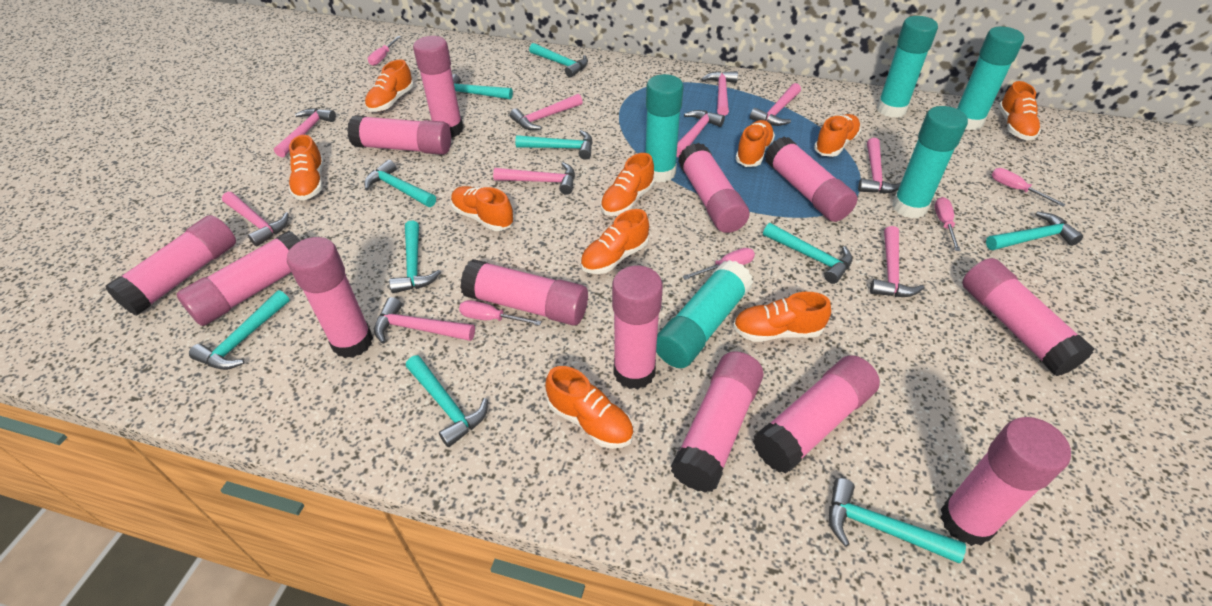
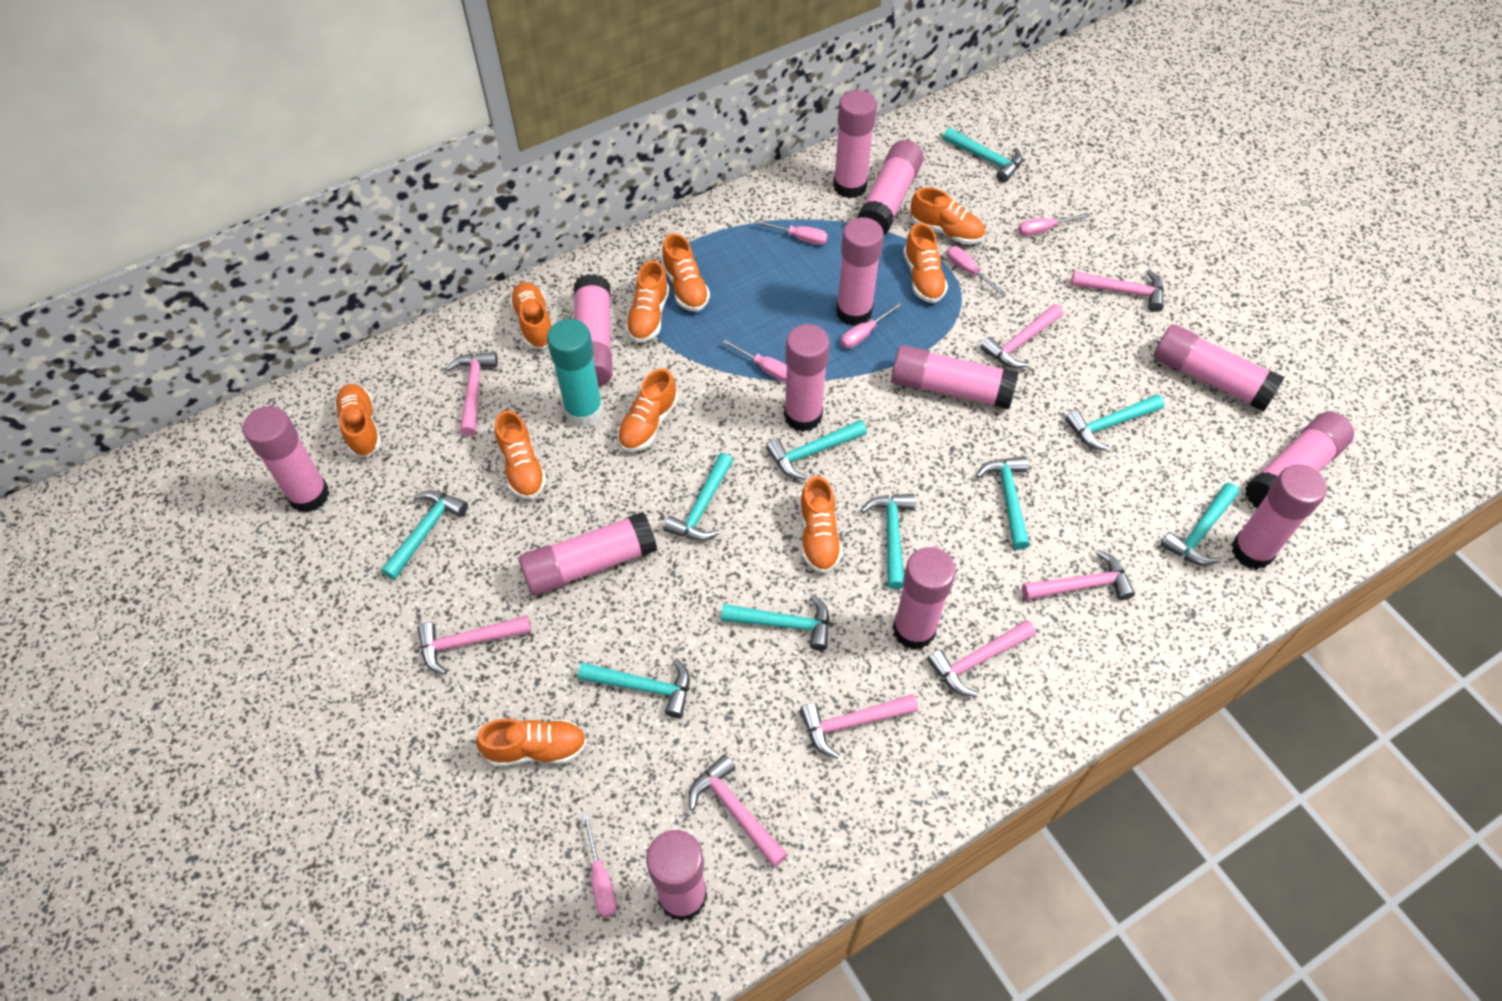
pink hammer: 10 -> 8
pink screwdriver: 5 -> 6
turquoise glue stick: 5 -> 1

